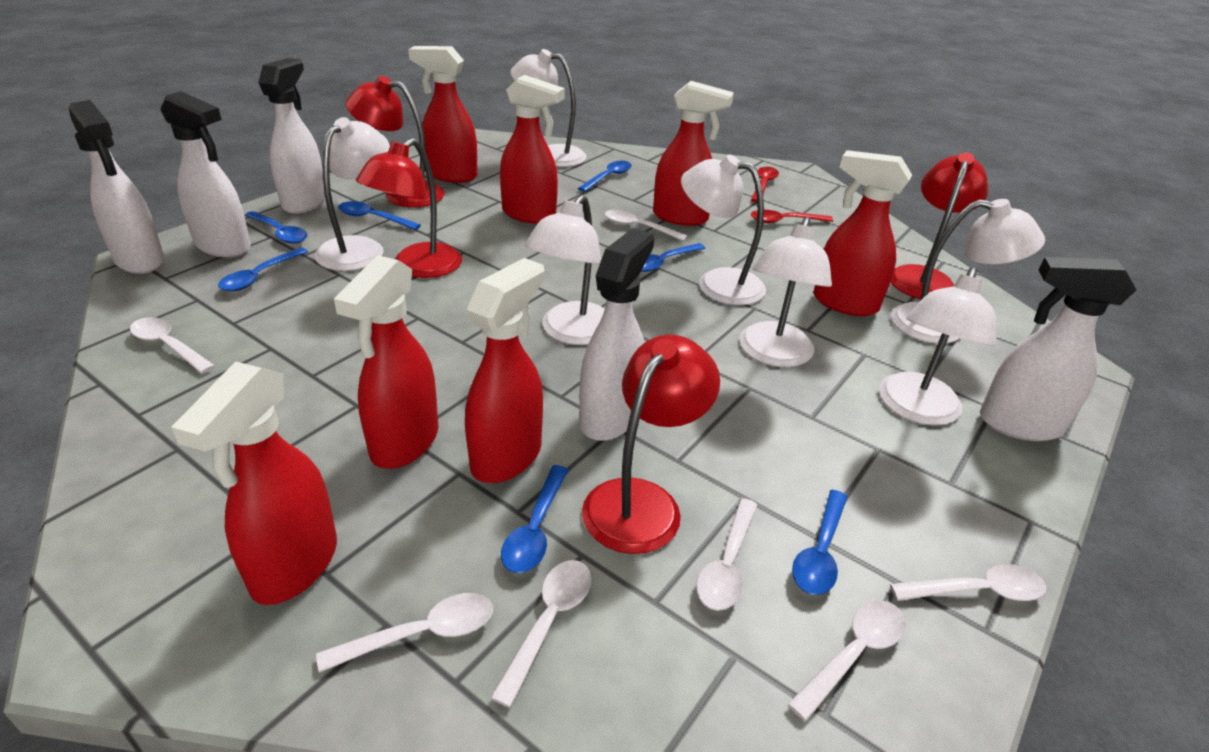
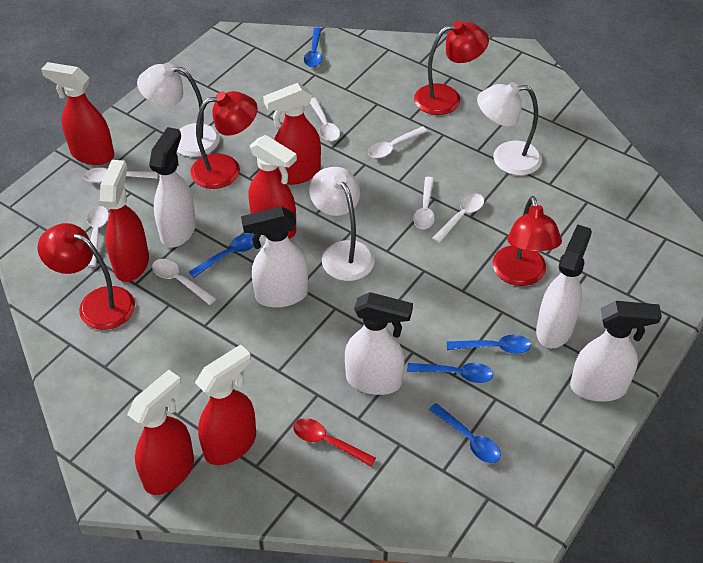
blue spoon: 7 -> 5
red spoon: 2 -> 1
red spray bottle: 7 -> 6
white lamp: 7 -> 3

